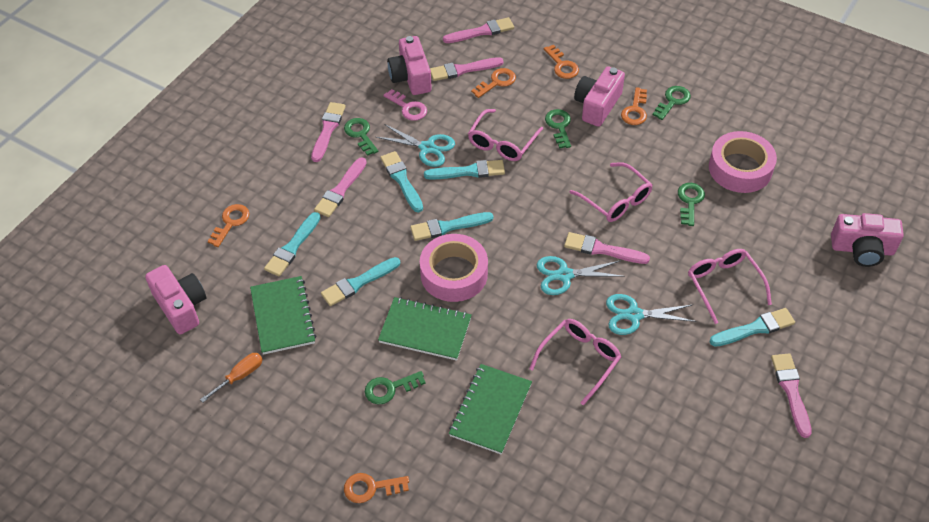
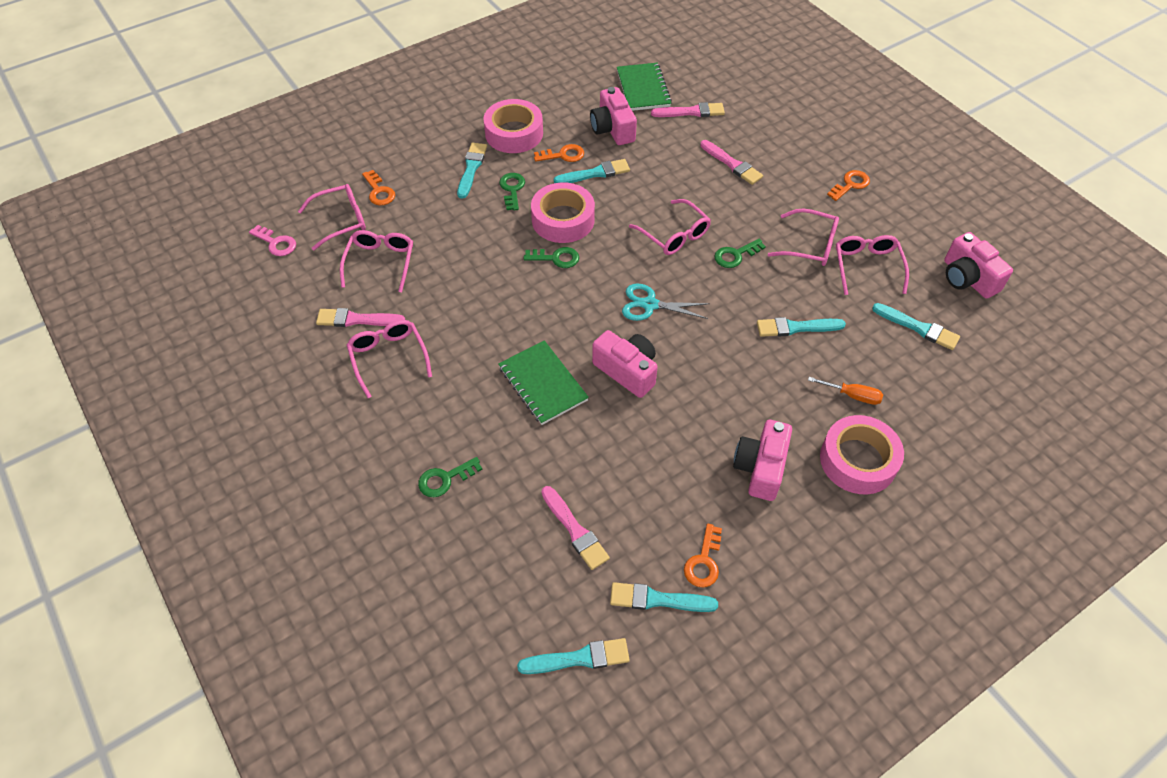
green key: 5 -> 4
green notebook: 3 -> 2
orange key: 5 -> 4
pink brush: 6 -> 4
pink glasses: 4 -> 6
pink tape: 2 -> 3
turquoise scissors: 3 -> 1

